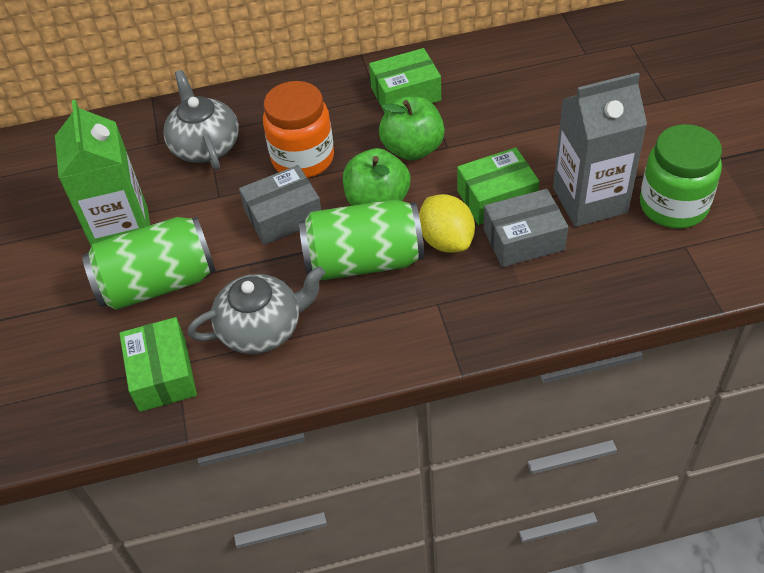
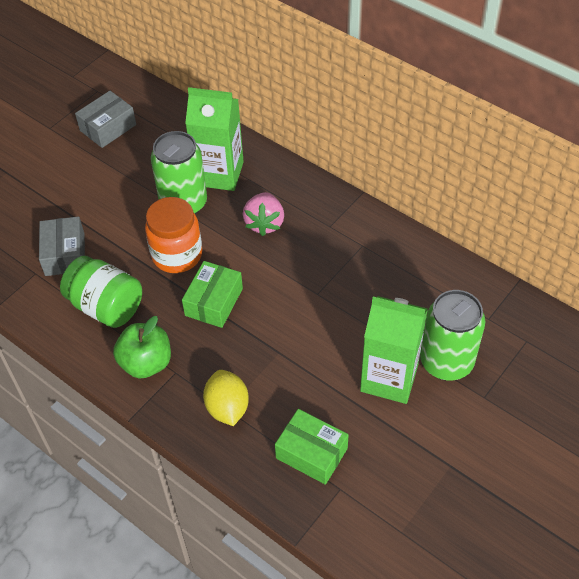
green apple: 2 -> 1
green box: 3 -> 2
green carton: 1 -> 2
grey carton: 1 -> 0
grey teapot: 2 -> 0
pink strawberry: 0 -> 1

